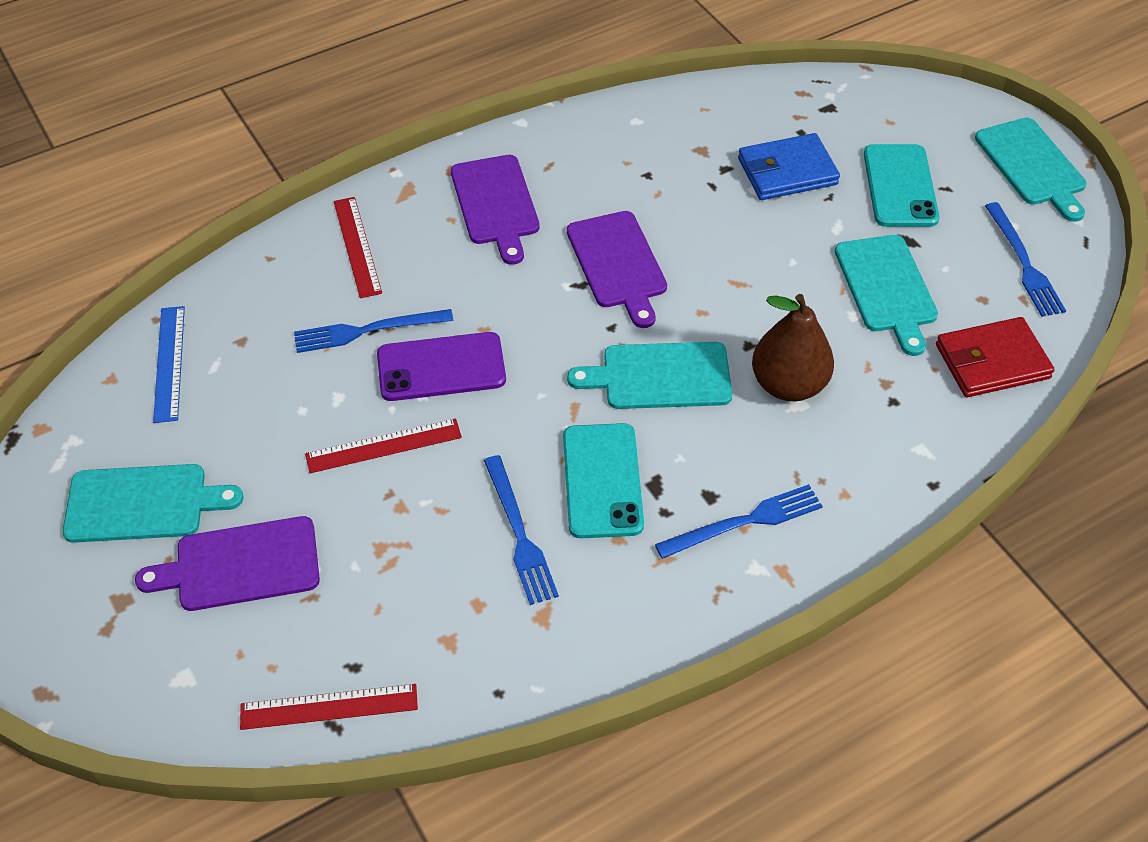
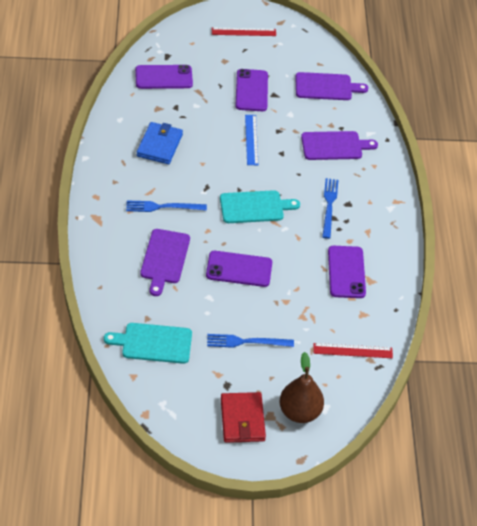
blue fork: 4 -> 3
purple phone: 1 -> 4
red ruler: 3 -> 2
turquoise cutting board: 4 -> 2
turquoise phone: 2 -> 0

